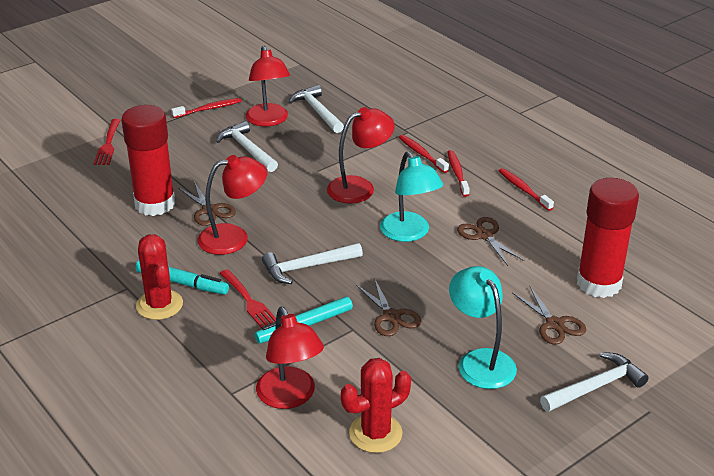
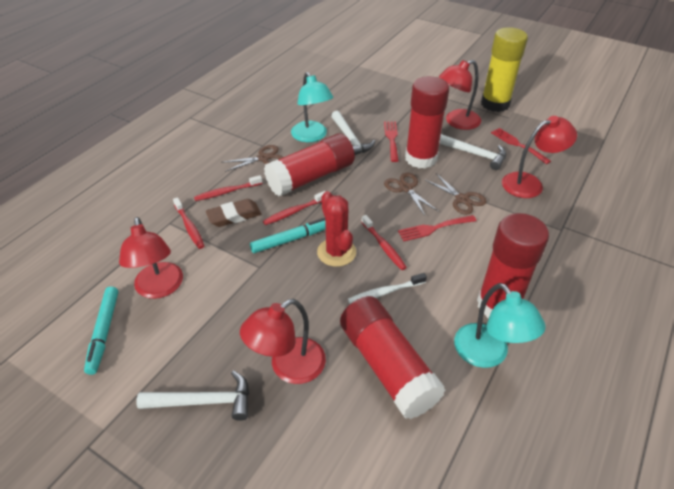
brown eraser: 0 -> 1
brown scissors: 4 -> 3
red cactus: 2 -> 1
red fork: 2 -> 3
red glue stick: 2 -> 4
white hammer: 4 -> 3
white toothbrush: 0 -> 1
yellow glue stick: 0 -> 1

